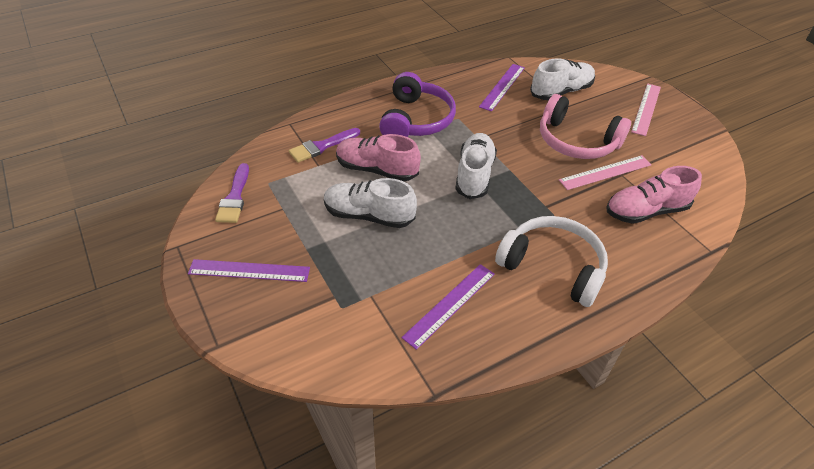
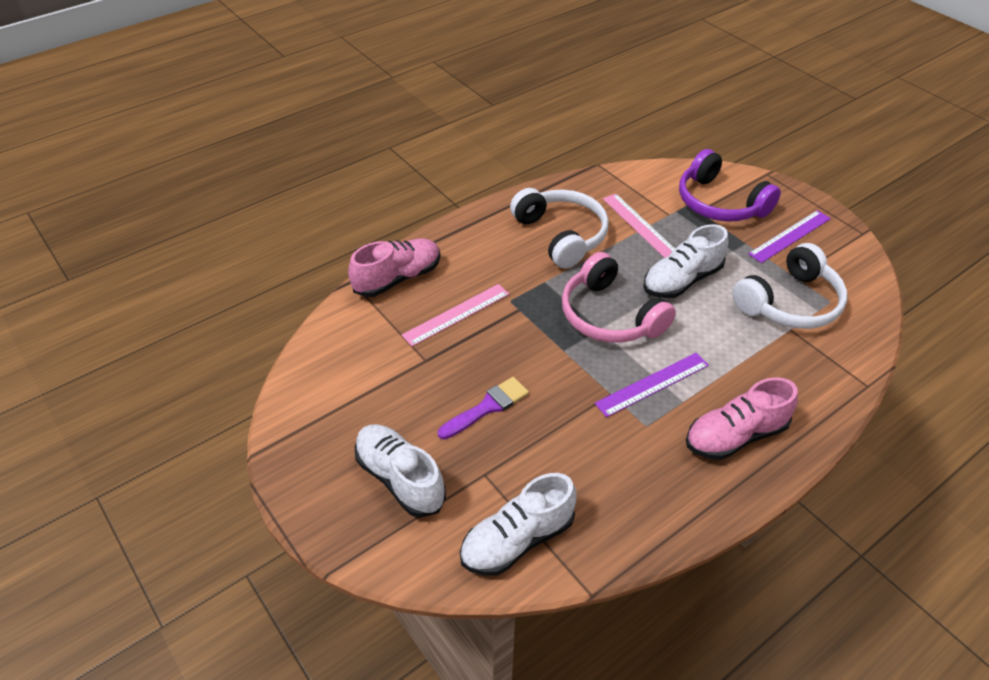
purple brush: 2 -> 1
purple ruler: 3 -> 2
white headphones: 1 -> 2

